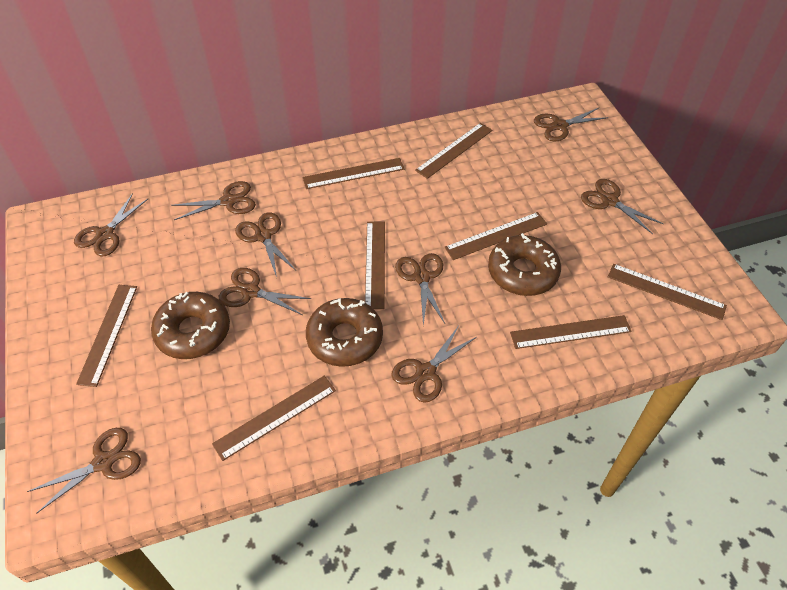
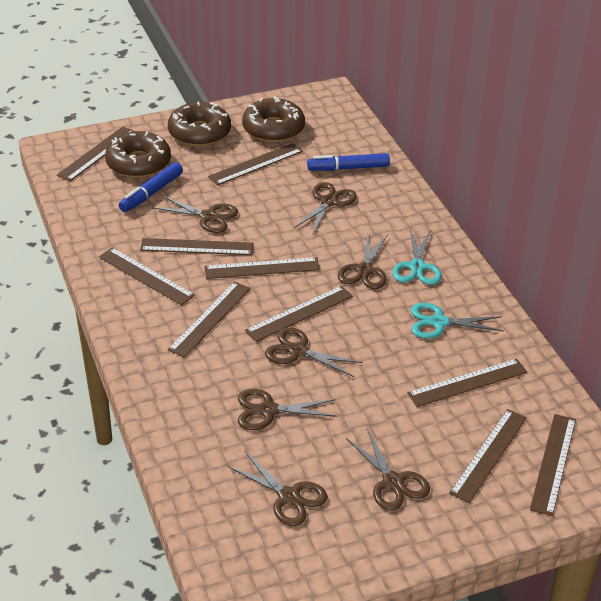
blue marker: 0 -> 2
brown ruler: 8 -> 10
brown scissors: 9 -> 7
turquoise scissors: 0 -> 2

